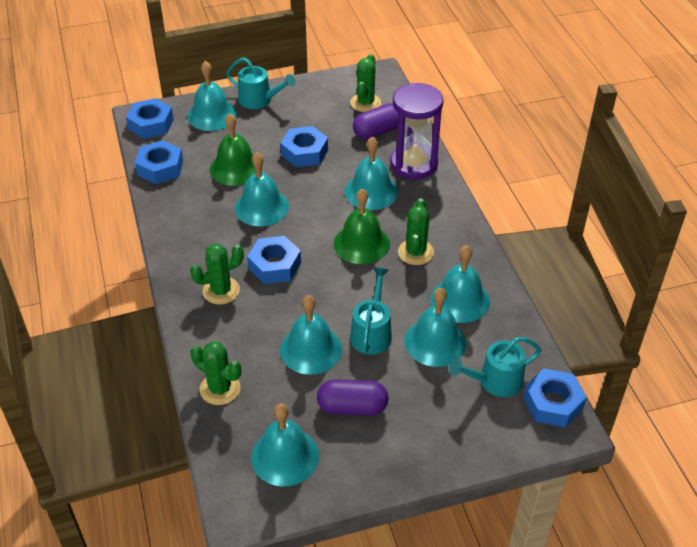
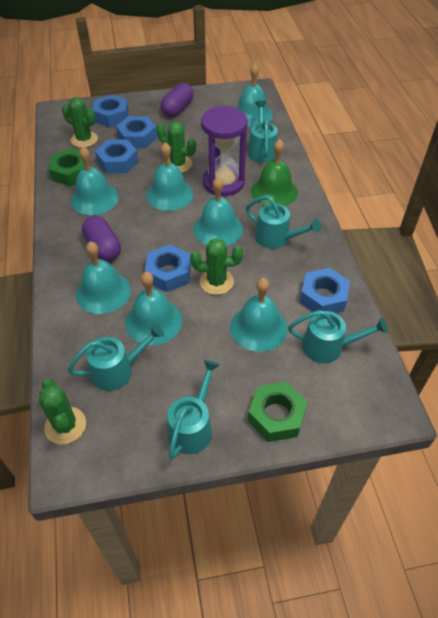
green bell: 2 -> 1
green nut: 0 -> 2
turquoise watering can: 3 -> 5

